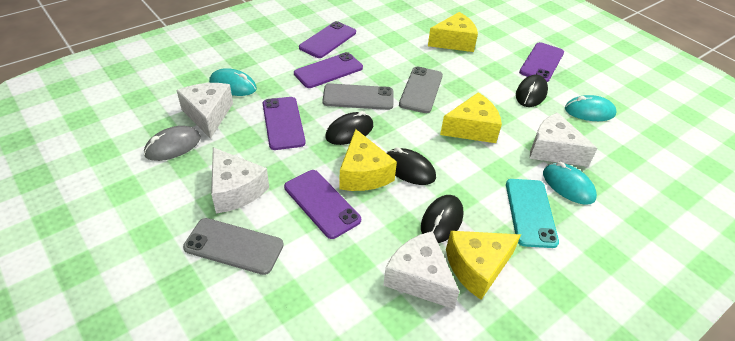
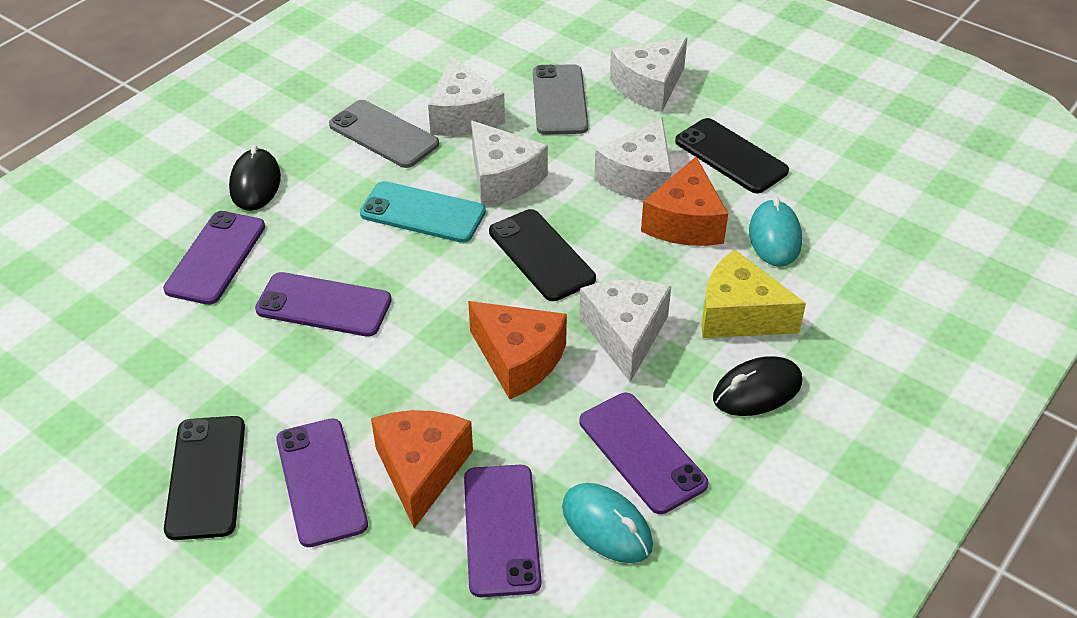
black mouse: 4 -> 2
black phone: 0 -> 3
grey mouse: 1 -> 0
grey phone: 3 -> 2
orange cheese: 0 -> 3
turquoise mouse: 3 -> 2
white cheese: 4 -> 5
yellow cheese: 4 -> 1

